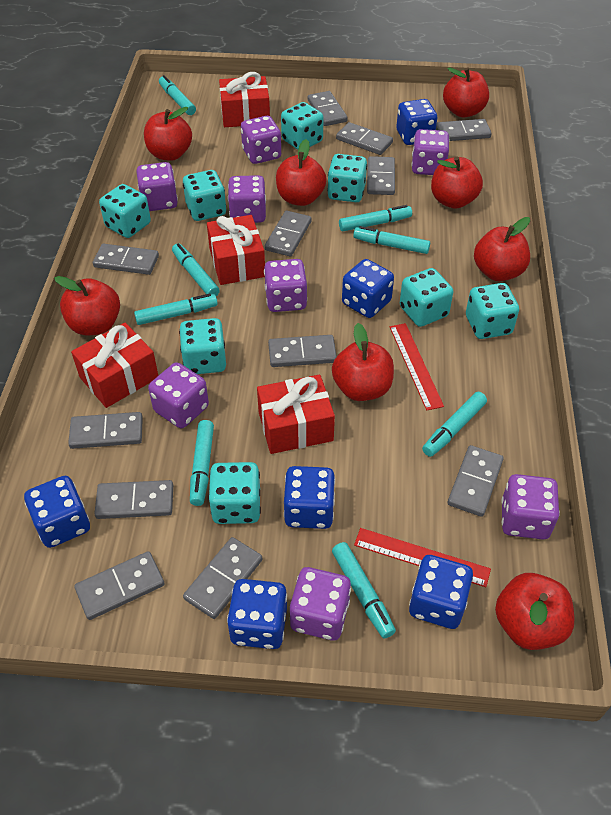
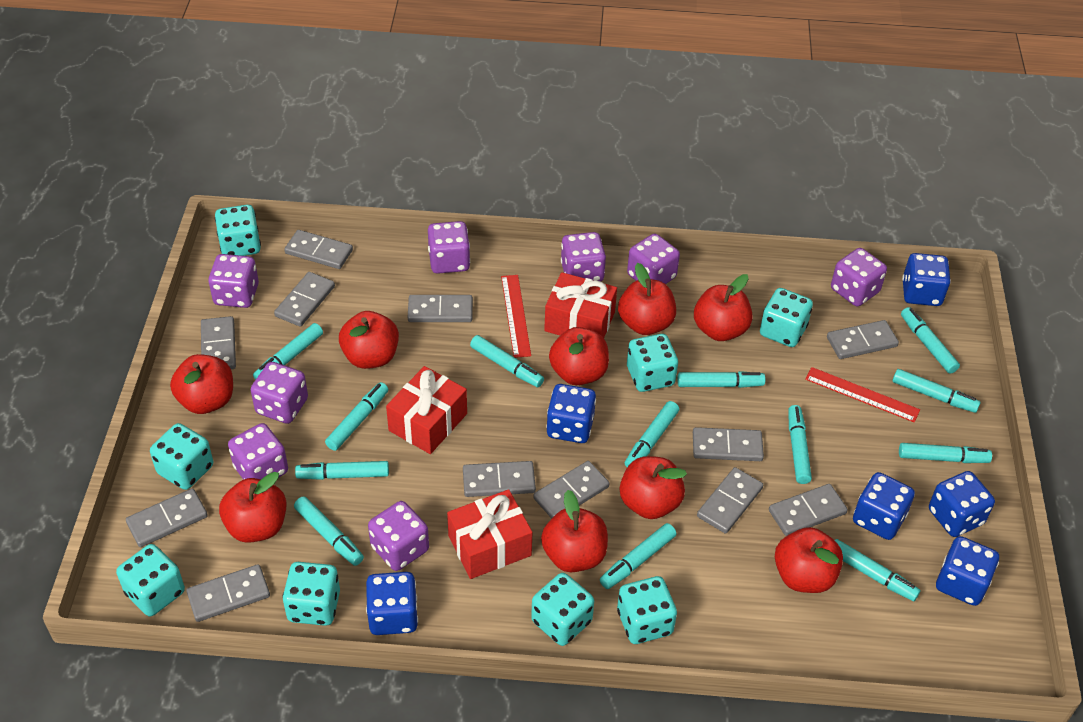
red apple: 8 -> 9
red gift: 4 -> 3
turquoise marker: 8 -> 13

